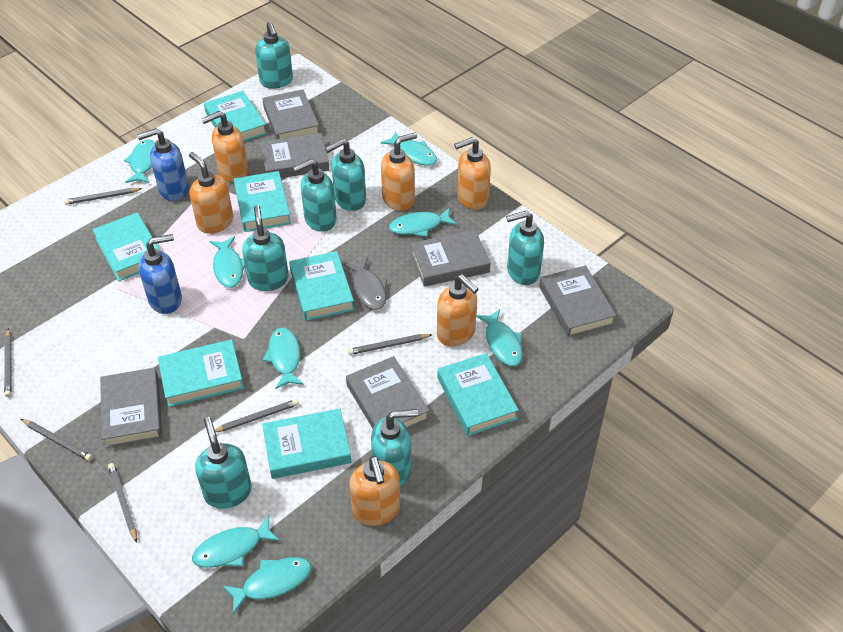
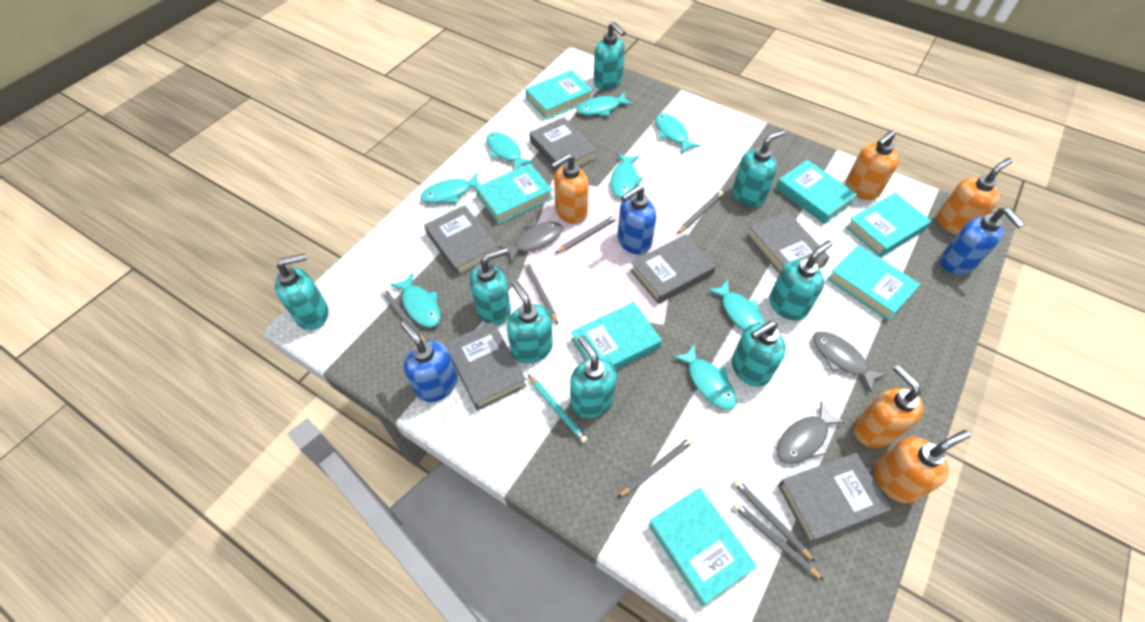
blue soap dispenser: 2 -> 3
grey fish: 1 -> 3
grey pencil: 6 -> 7
orange soap dispenser: 6 -> 5
turquoise pencil: 0 -> 1
turquoise soap dispenser: 7 -> 8

